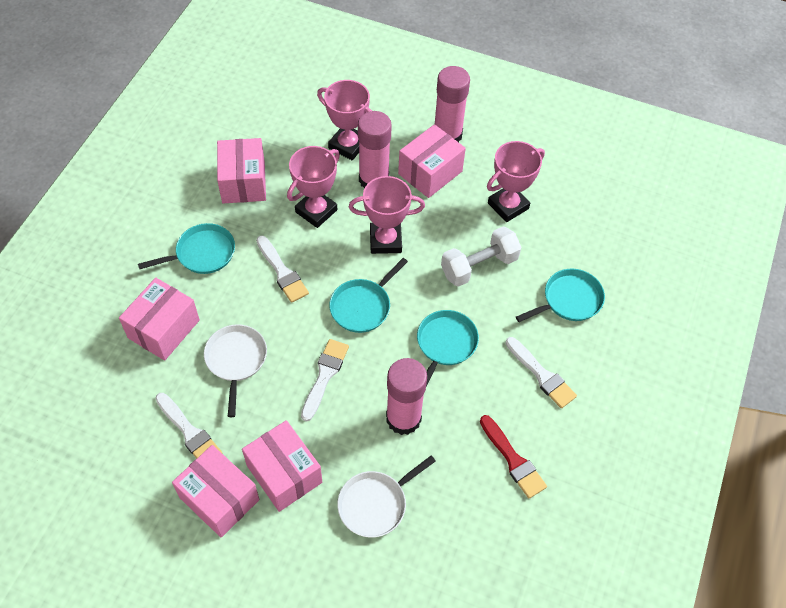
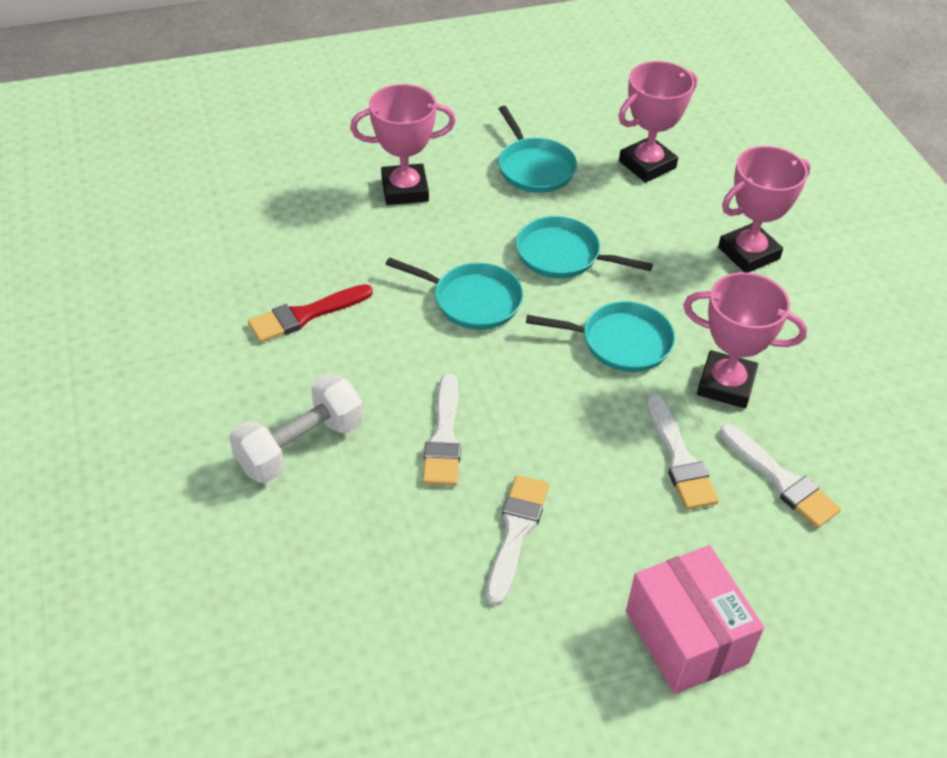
pink box: 5 -> 1
pink glue stick: 3 -> 0
white pan: 2 -> 0

